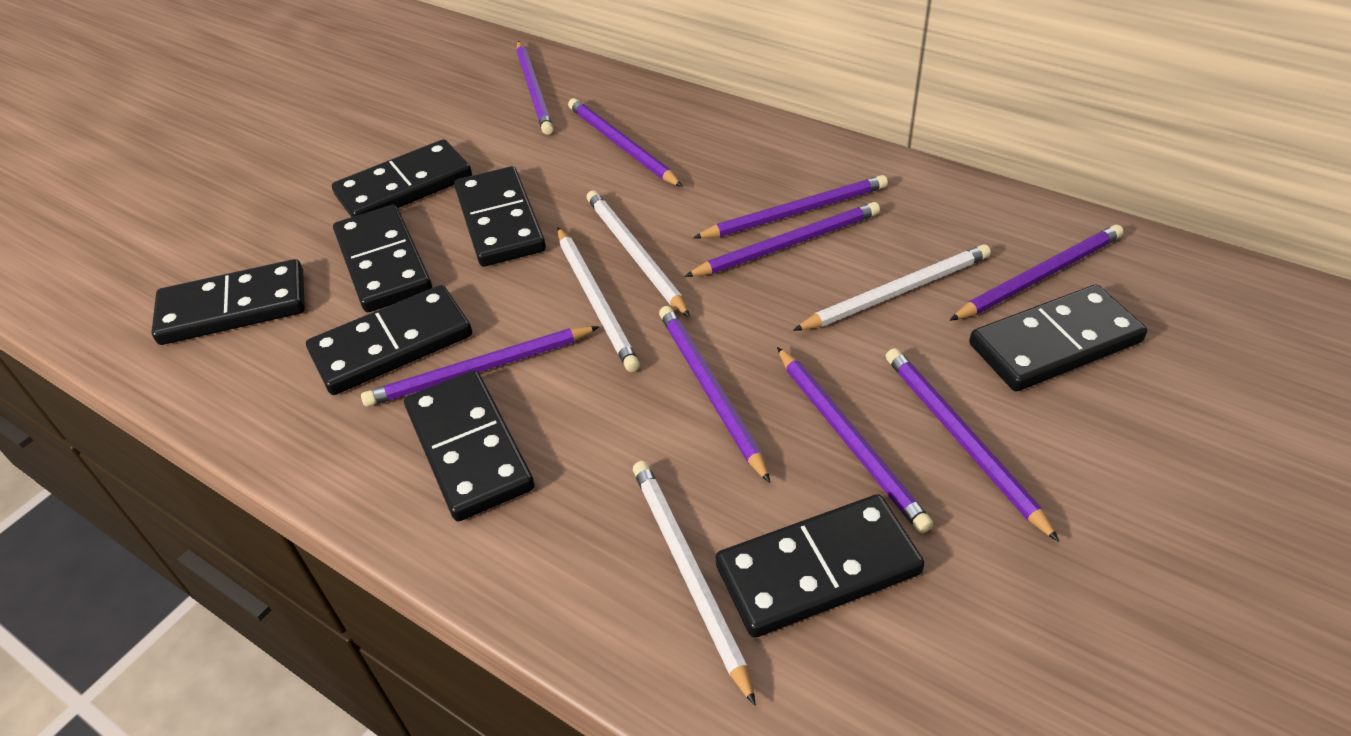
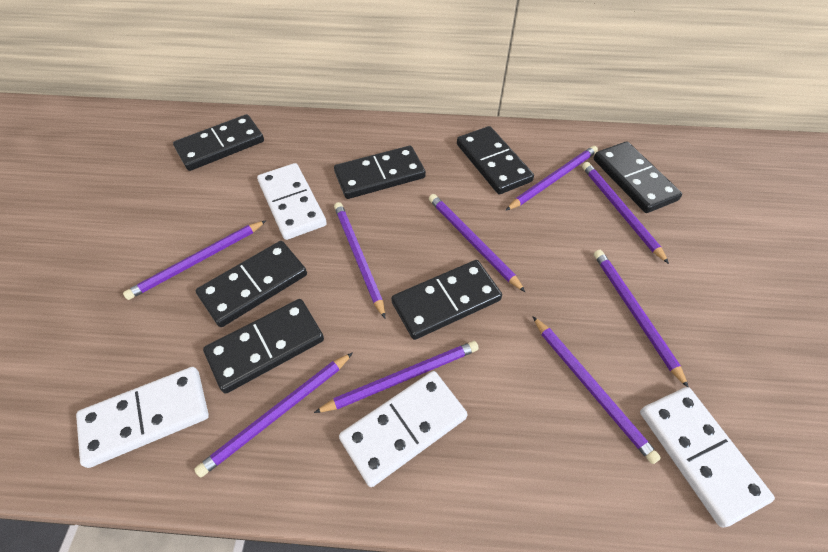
black domino: 8 -> 7
white domino: 0 -> 4
white pencil: 4 -> 0

